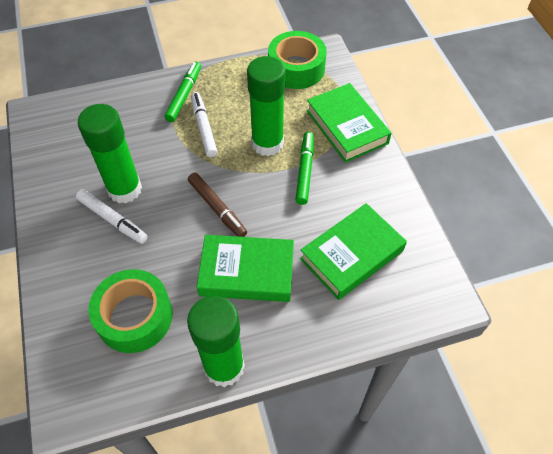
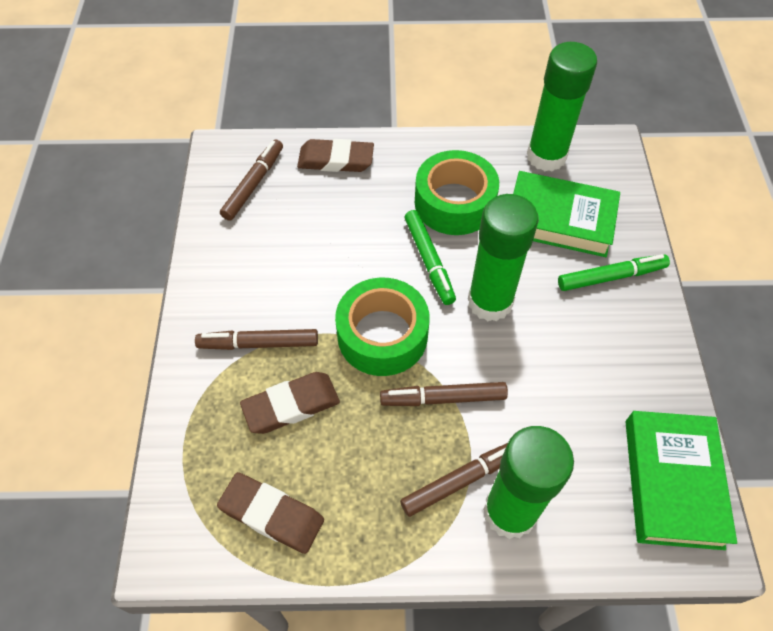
brown eraser: 0 -> 3
brown marker: 1 -> 4
green book: 3 -> 2
white marker: 2 -> 0

